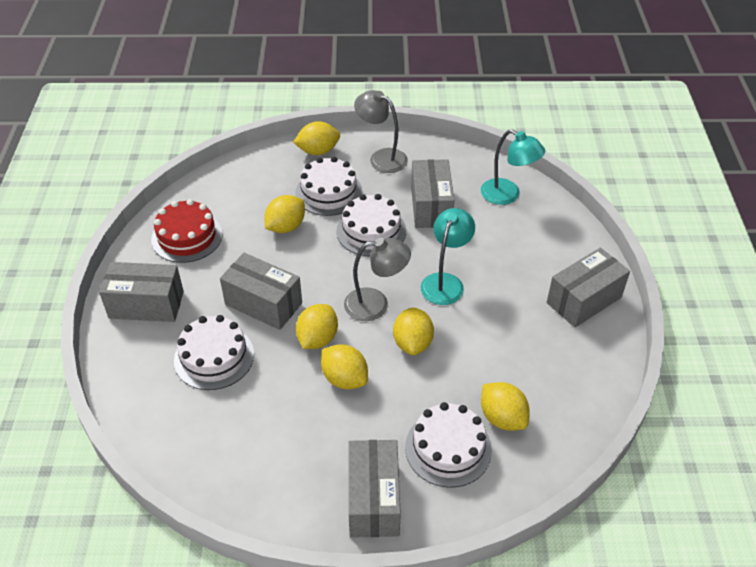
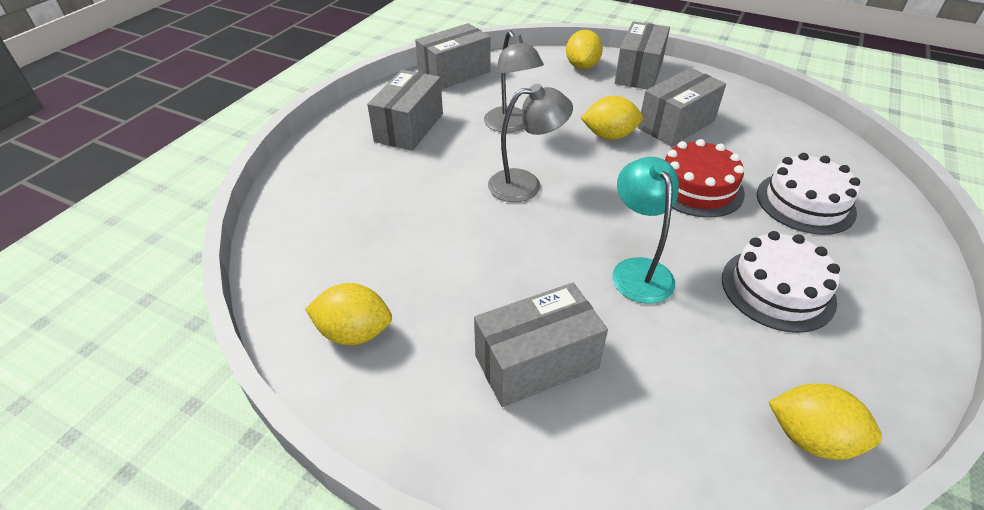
turquoise lamp: 2 -> 1
white cake: 4 -> 2
yellow lemon: 6 -> 4

